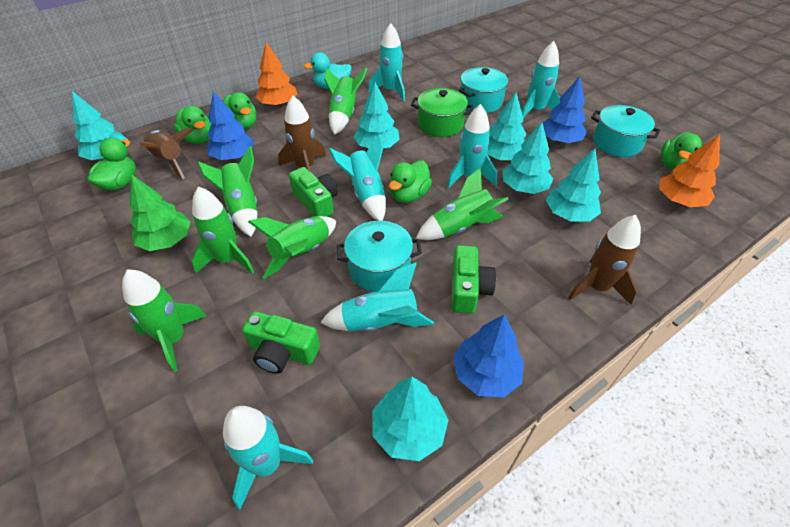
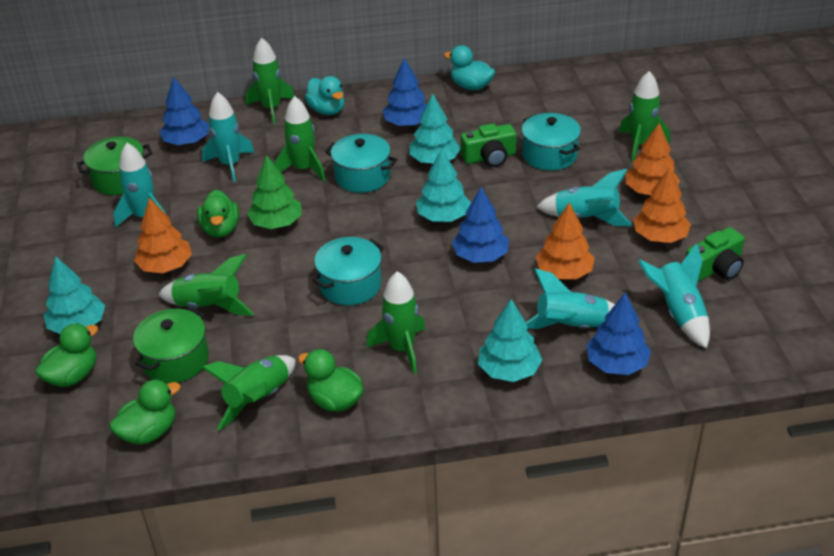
blue tree: 3 -> 4
brown rocket: 3 -> 0
green camera: 3 -> 2
green duck: 5 -> 4
green pot: 1 -> 2
orange tree: 2 -> 4
turquoise duck: 1 -> 2
turquoise rocket: 6 -> 5
turquoise tree: 6 -> 4

